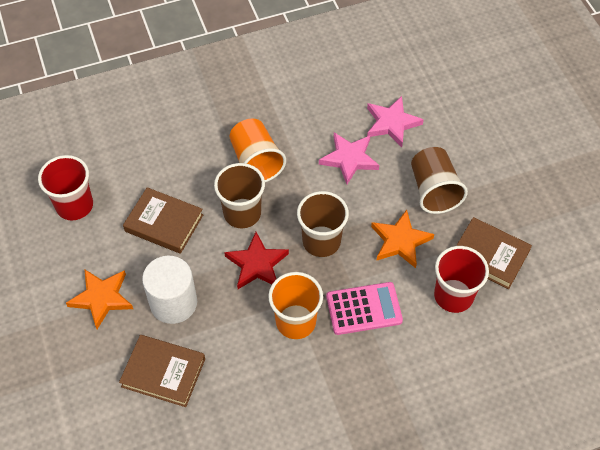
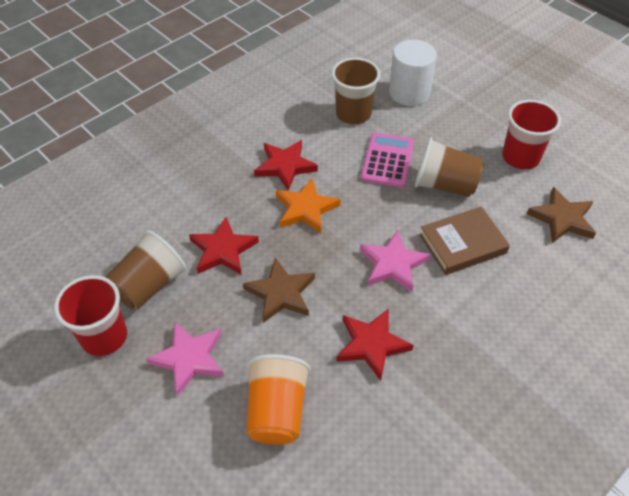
brown book: 3 -> 1
brown star: 0 -> 2
orange cup: 2 -> 1
orange star: 2 -> 1
red star: 1 -> 3

